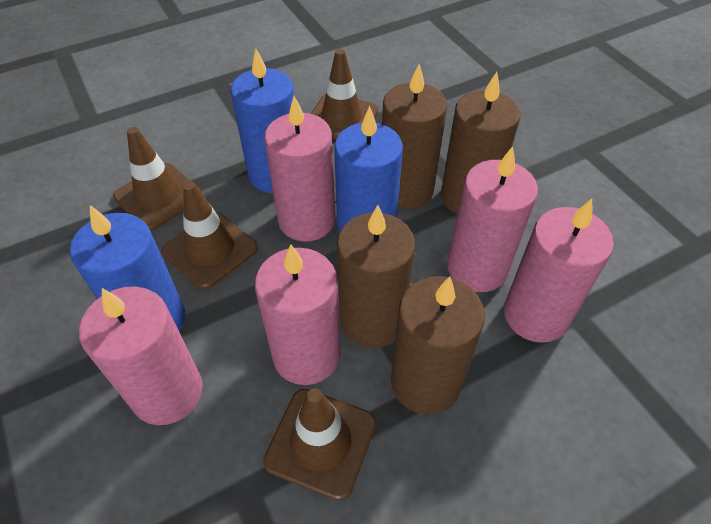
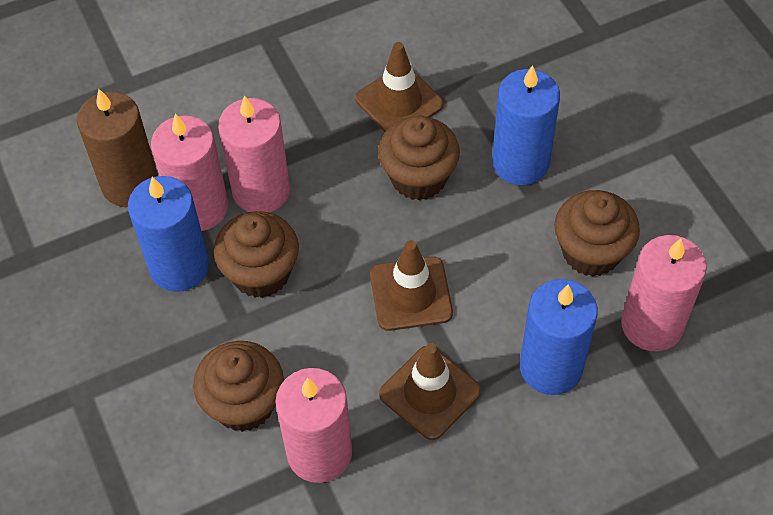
brown candle: 4 -> 1
brown cupcake: 0 -> 4
brown traffic cone: 4 -> 3
pink candle: 5 -> 4

